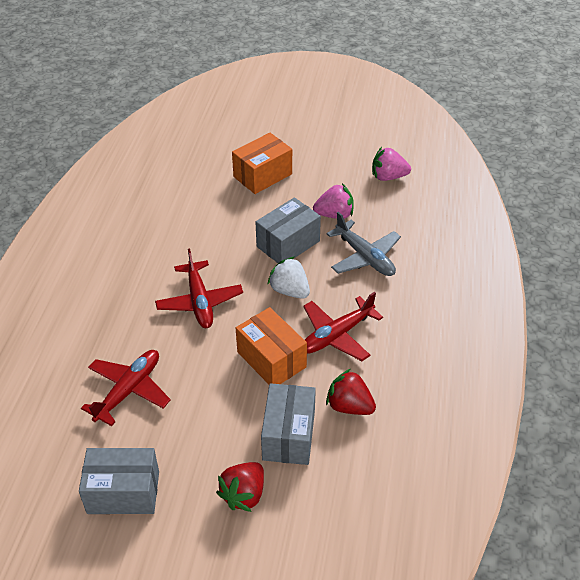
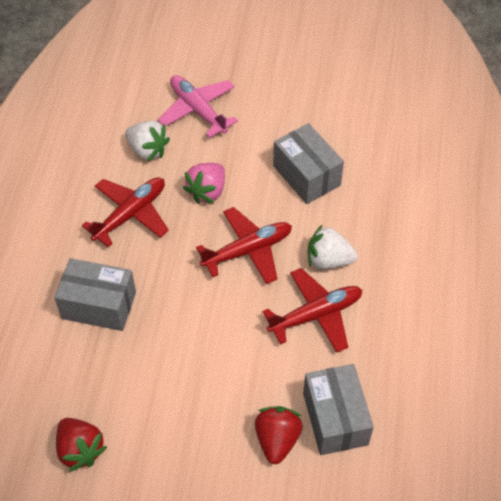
grey plane: 1 -> 0
orange box: 2 -> 0
pink plane: 0 -> 1
pink strawberry: 2 -> 1
white strawberry: 1 -> 2

